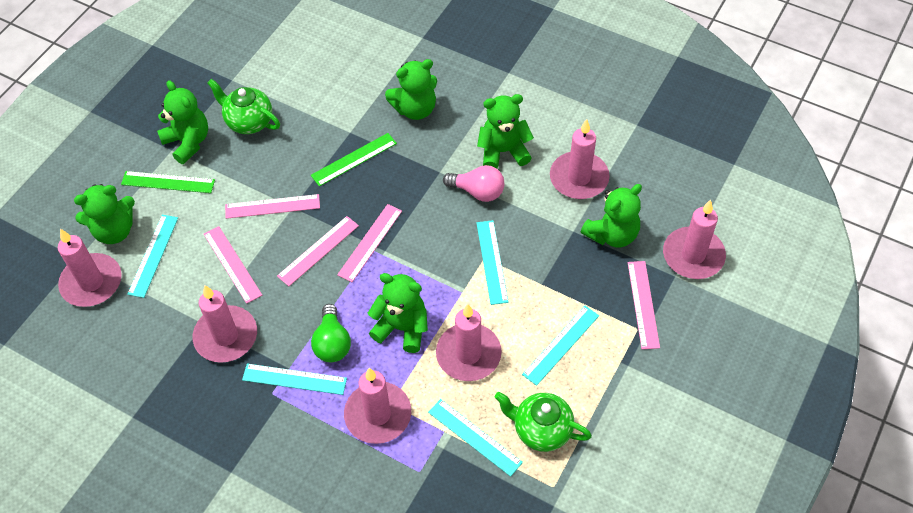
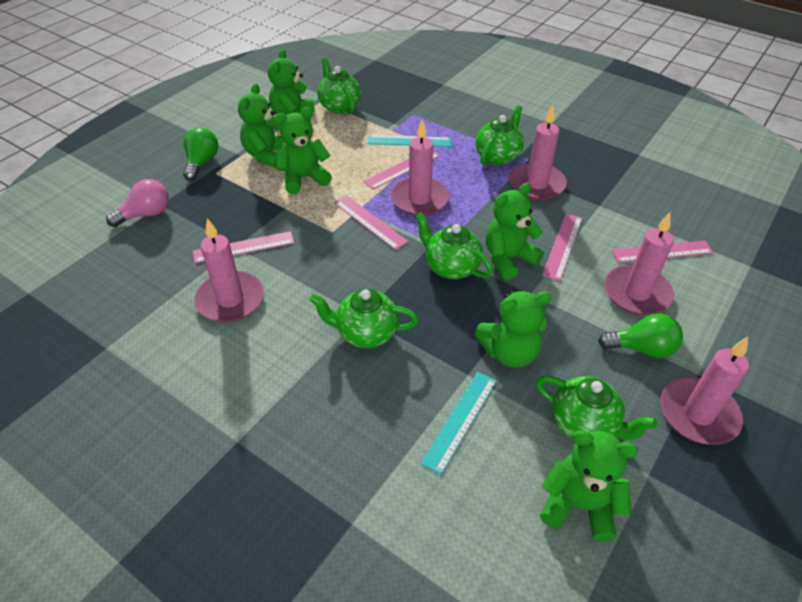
green light bulb: 1 -> 2
green ruler: 2 -> 0
green teapot: 2 -> 5
pink candle: 6 -> 5
turquoise ruler: 5 -> 2

